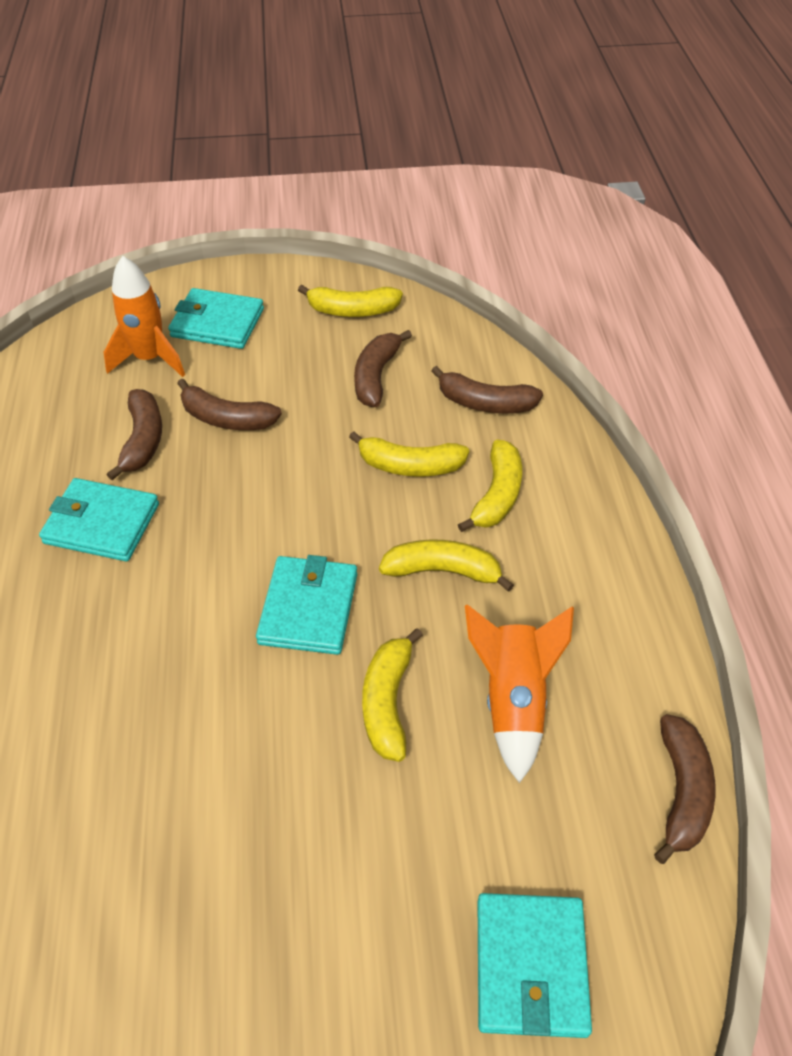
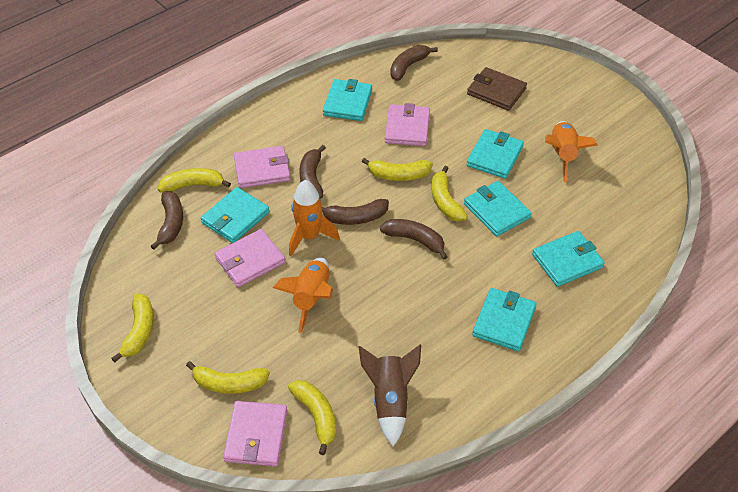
brown rocket: 0 -> 1
brown wallet: 0 -> 1
orange rocket: 2 -> 3
pink wallet: 0 -> 4
turquoise wallet: 4 -> 6
yellow banana: 5 -> 6

